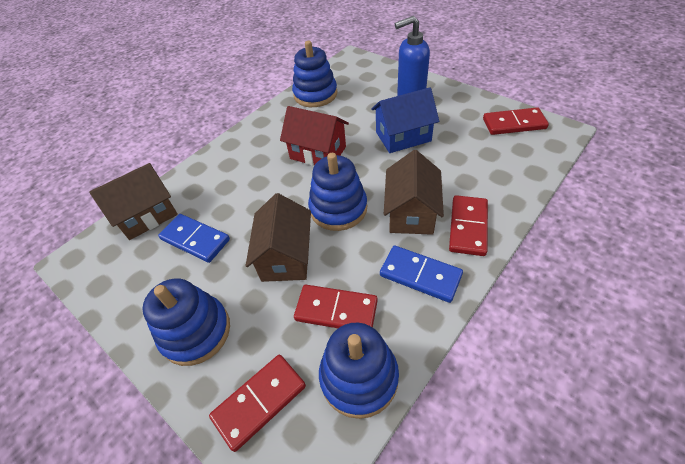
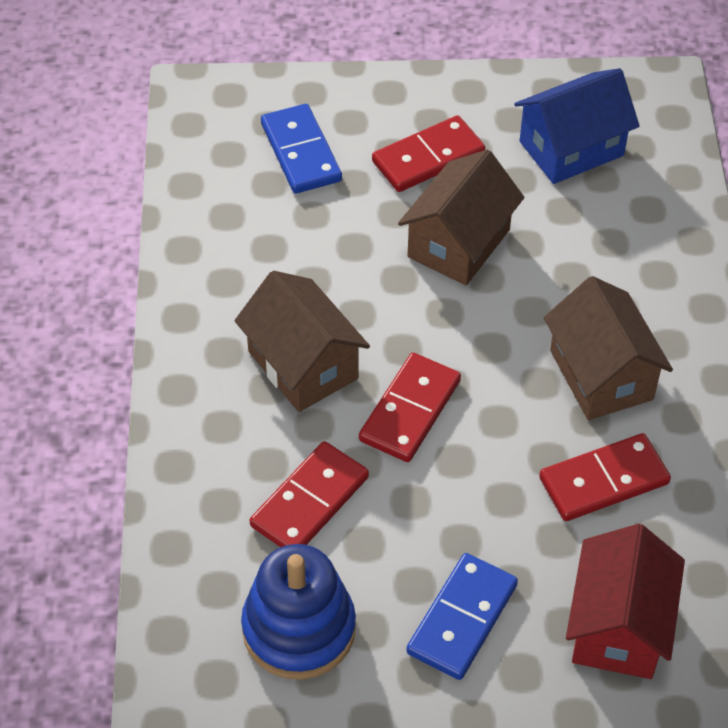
blue soap dispenser: 1 -> 0
blue stacking toy: 4 -> 1

